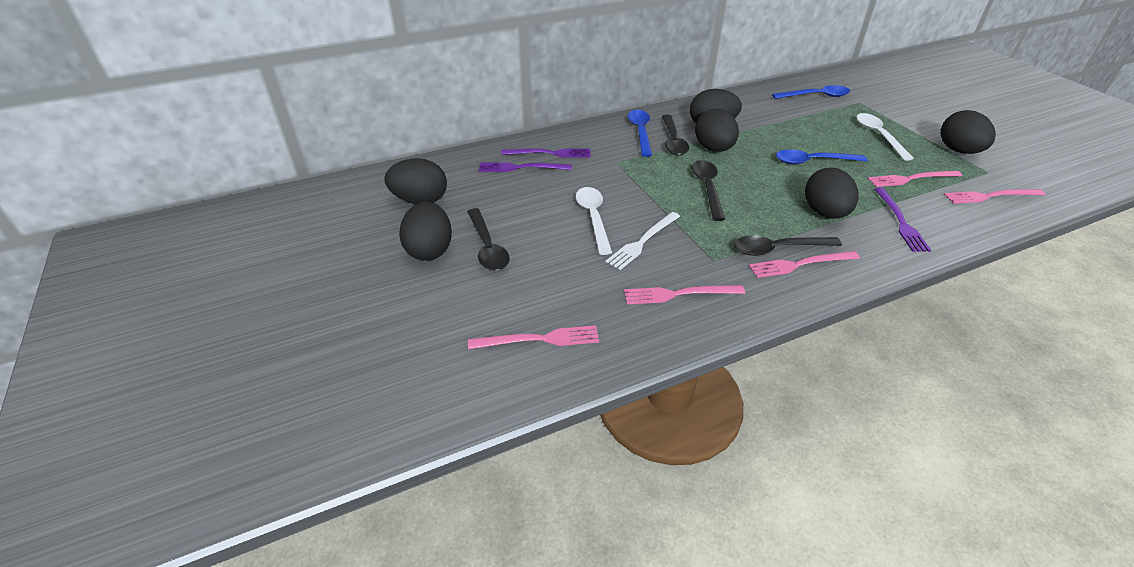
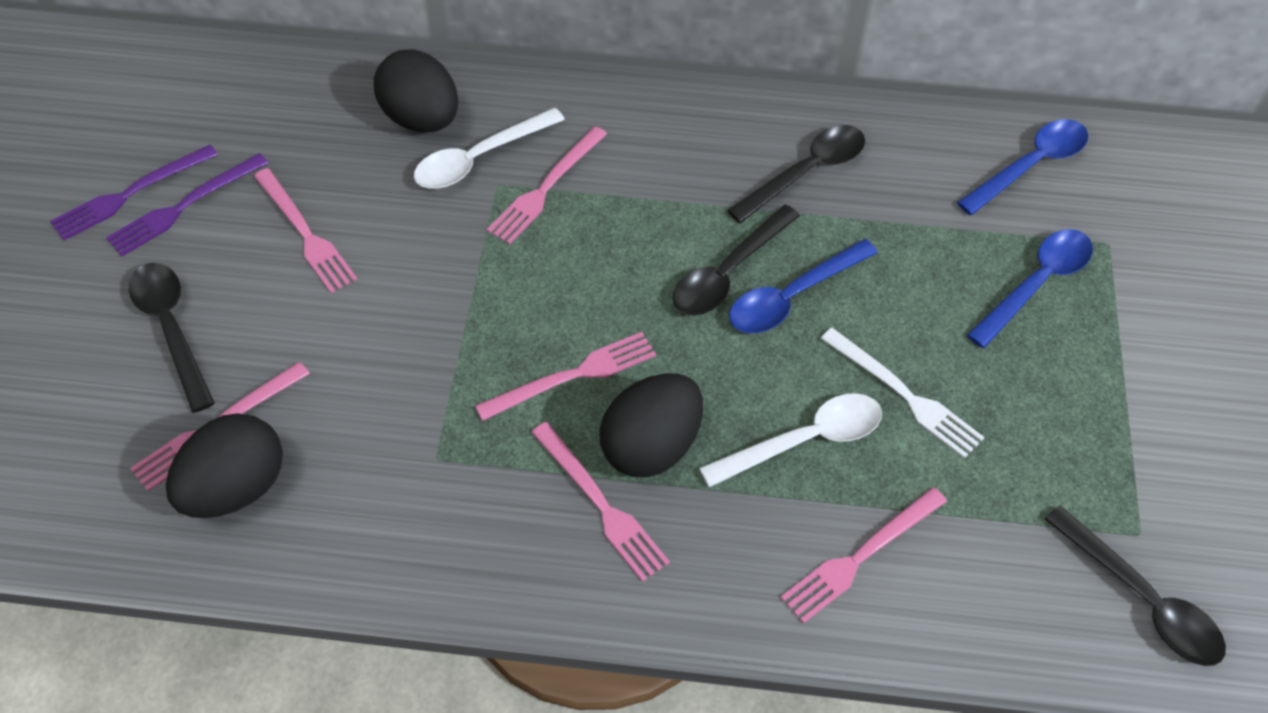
black egg: 6 -> 3
pink fork: 5 -> 6
purple fork: 3 -> 2

